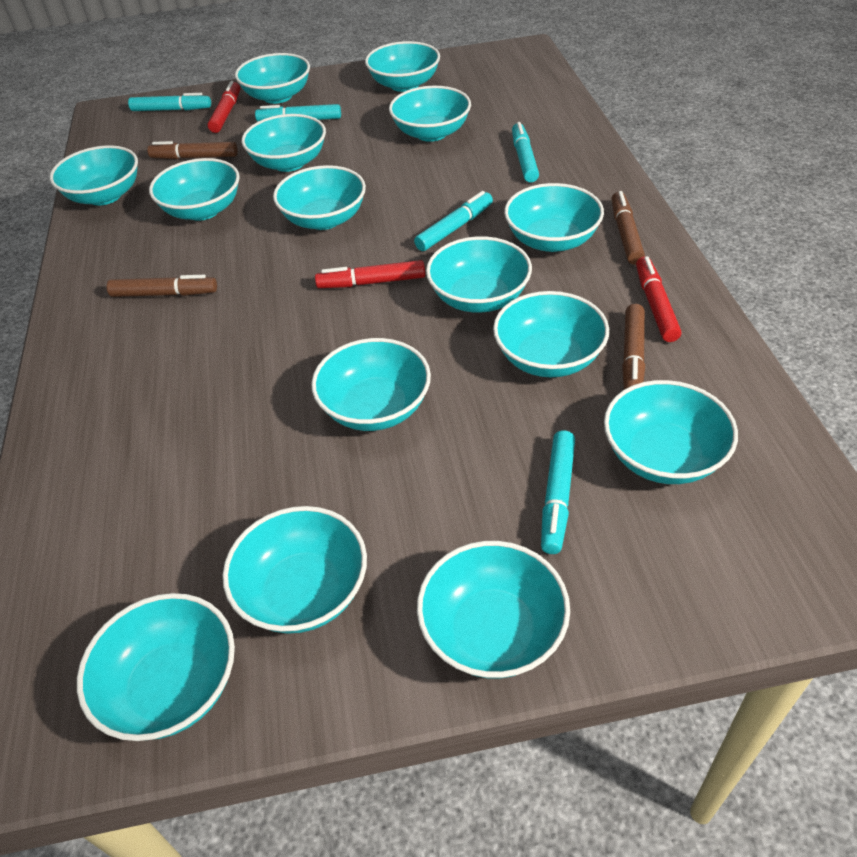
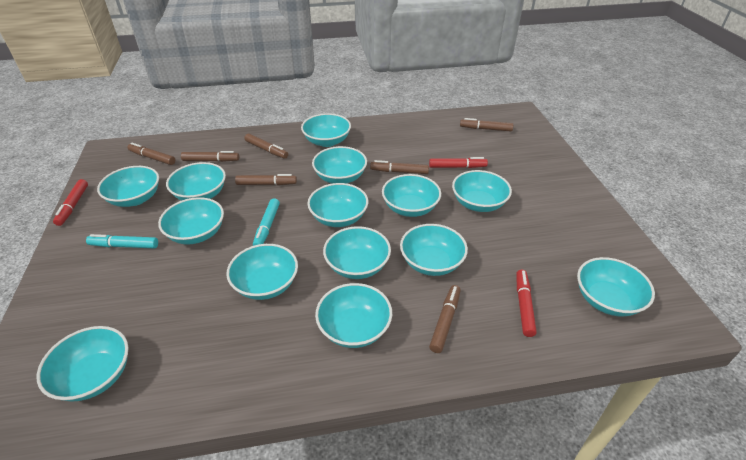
brown marker: 4 -> 7
turquoise bowl: 15 -> 14
turquoise marker: 5 -> 2

